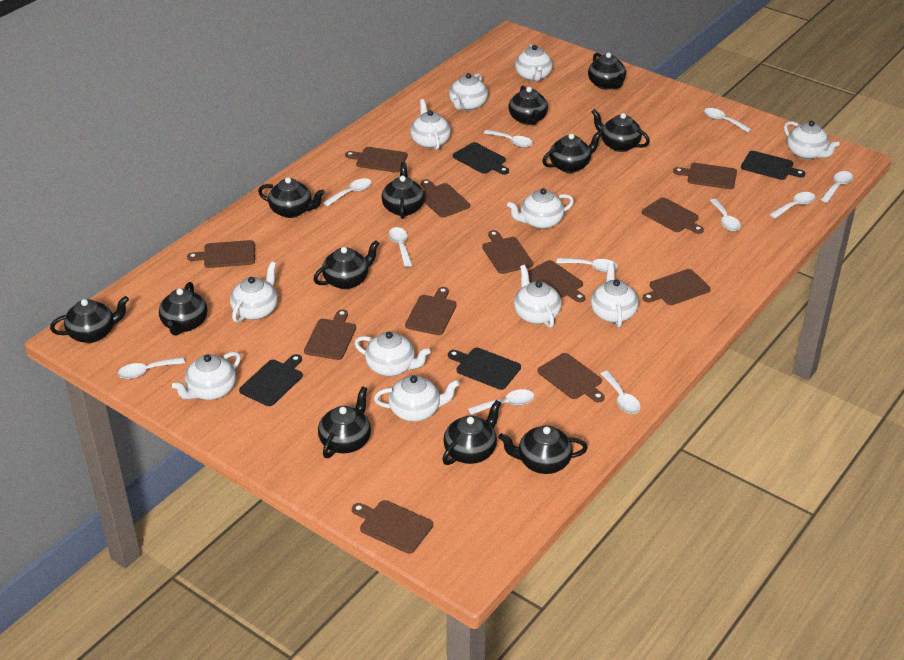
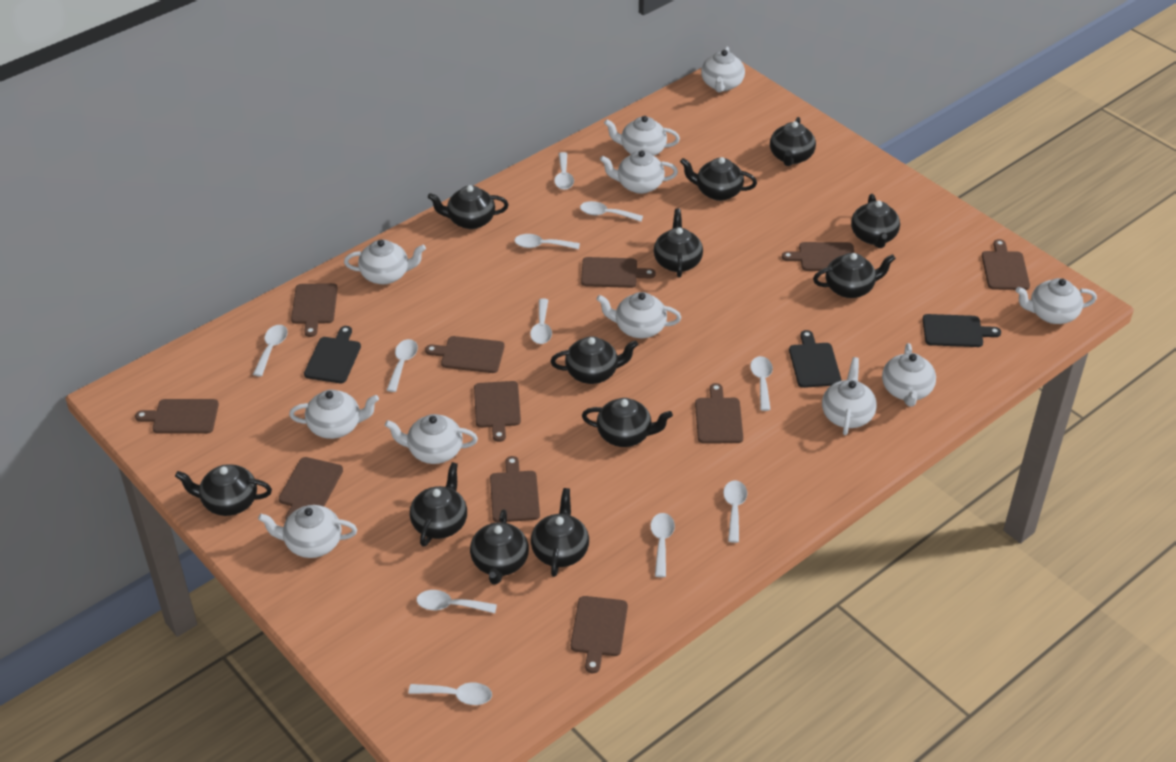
black cutting board: 4 -> 3
brown cutting board: 12 -> 11

